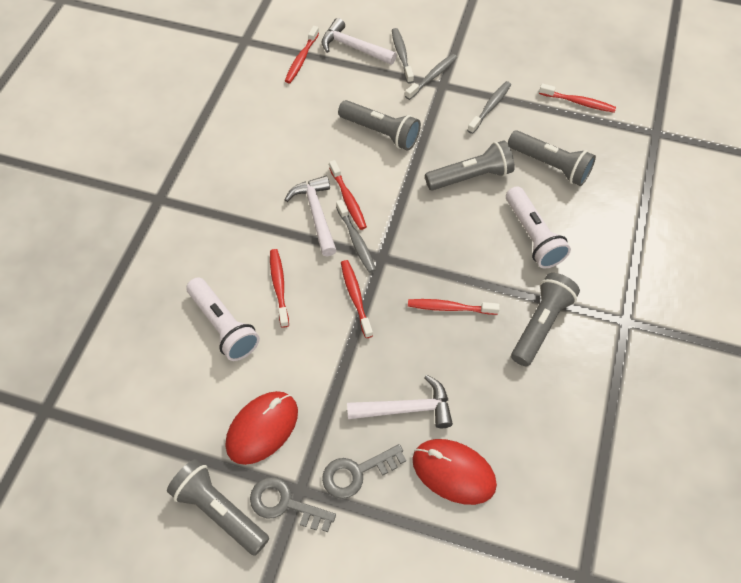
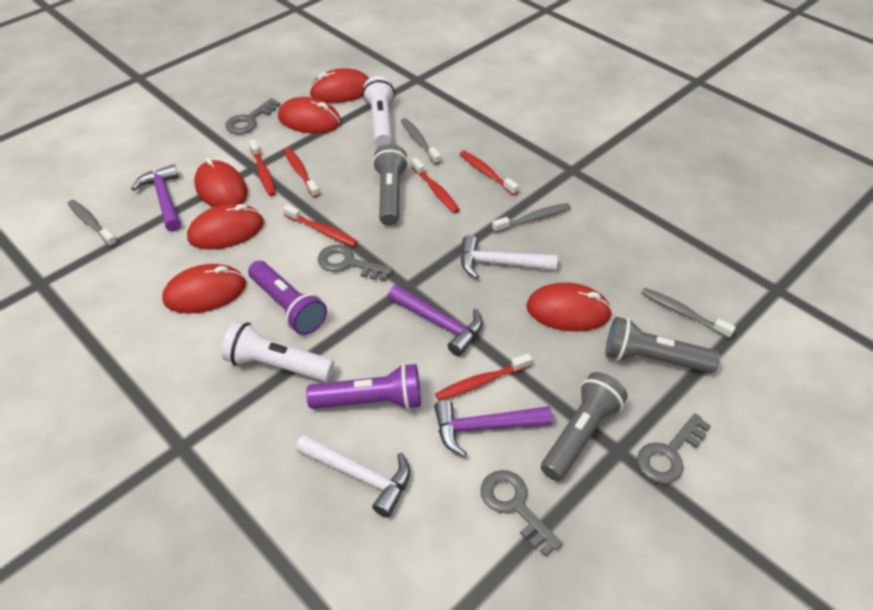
grey flashlight: 5 -> 3
grey key: 2 -> 4
purple flashlight: 0 -> 2
purple hammer: 0 -> 3
red mouse: 2 -> 6
white hammer: 3 -> 2

